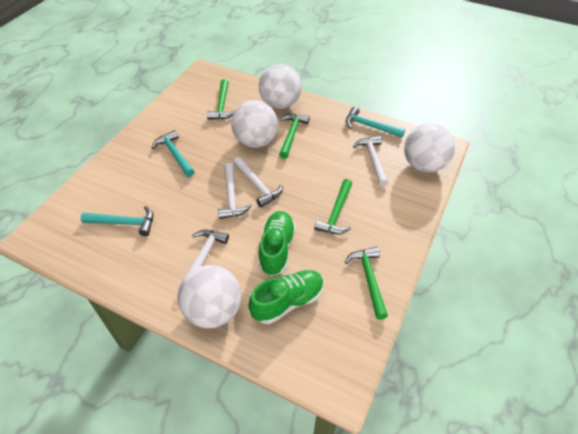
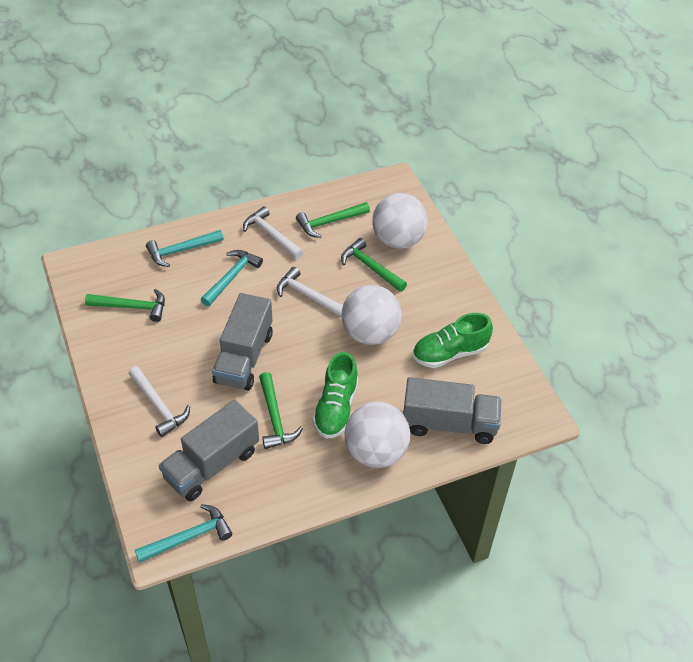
grey truck: 0 -> 3
white ball: 4 -> 3
white hammer: 4 -> 3

